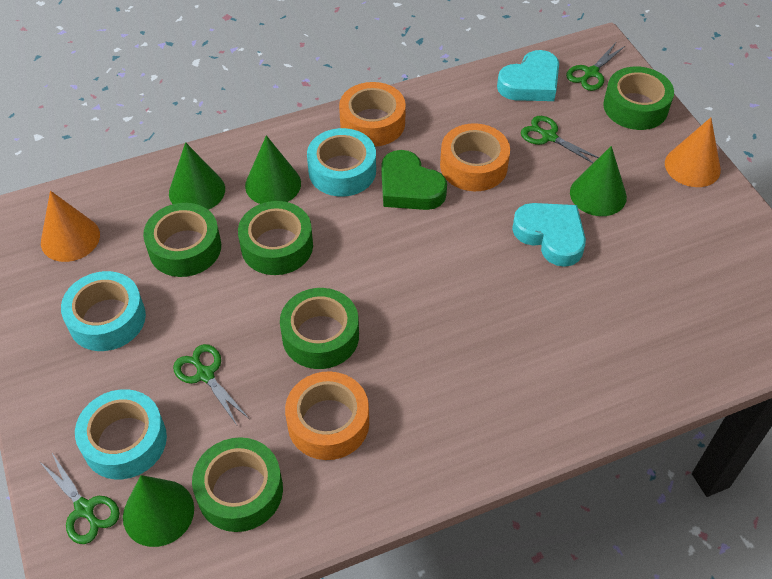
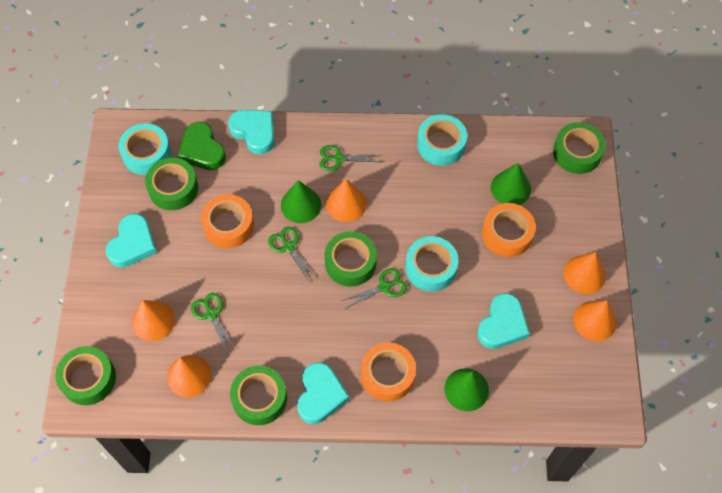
green cone: 4 -> 3
orange cone: 2 -> 5
turquoise heart: 2 -> 4

